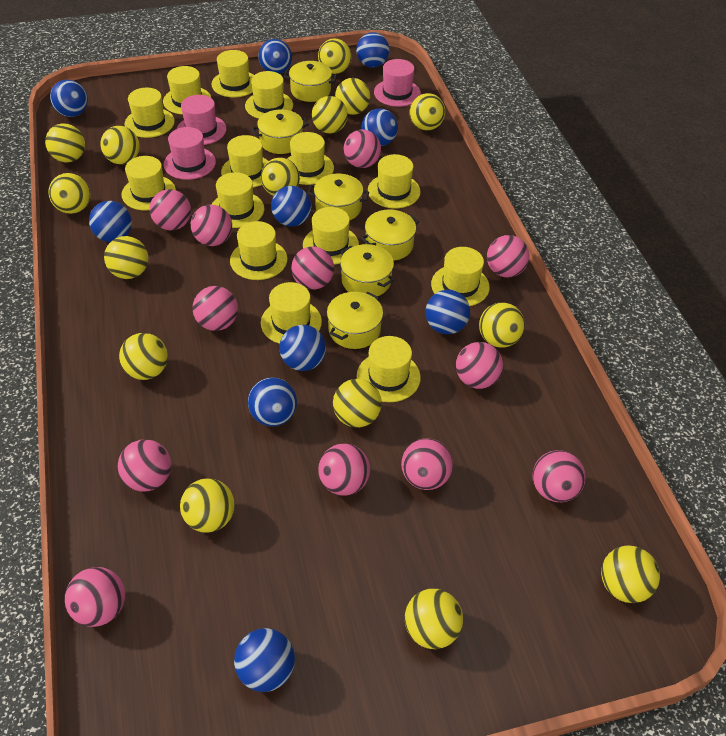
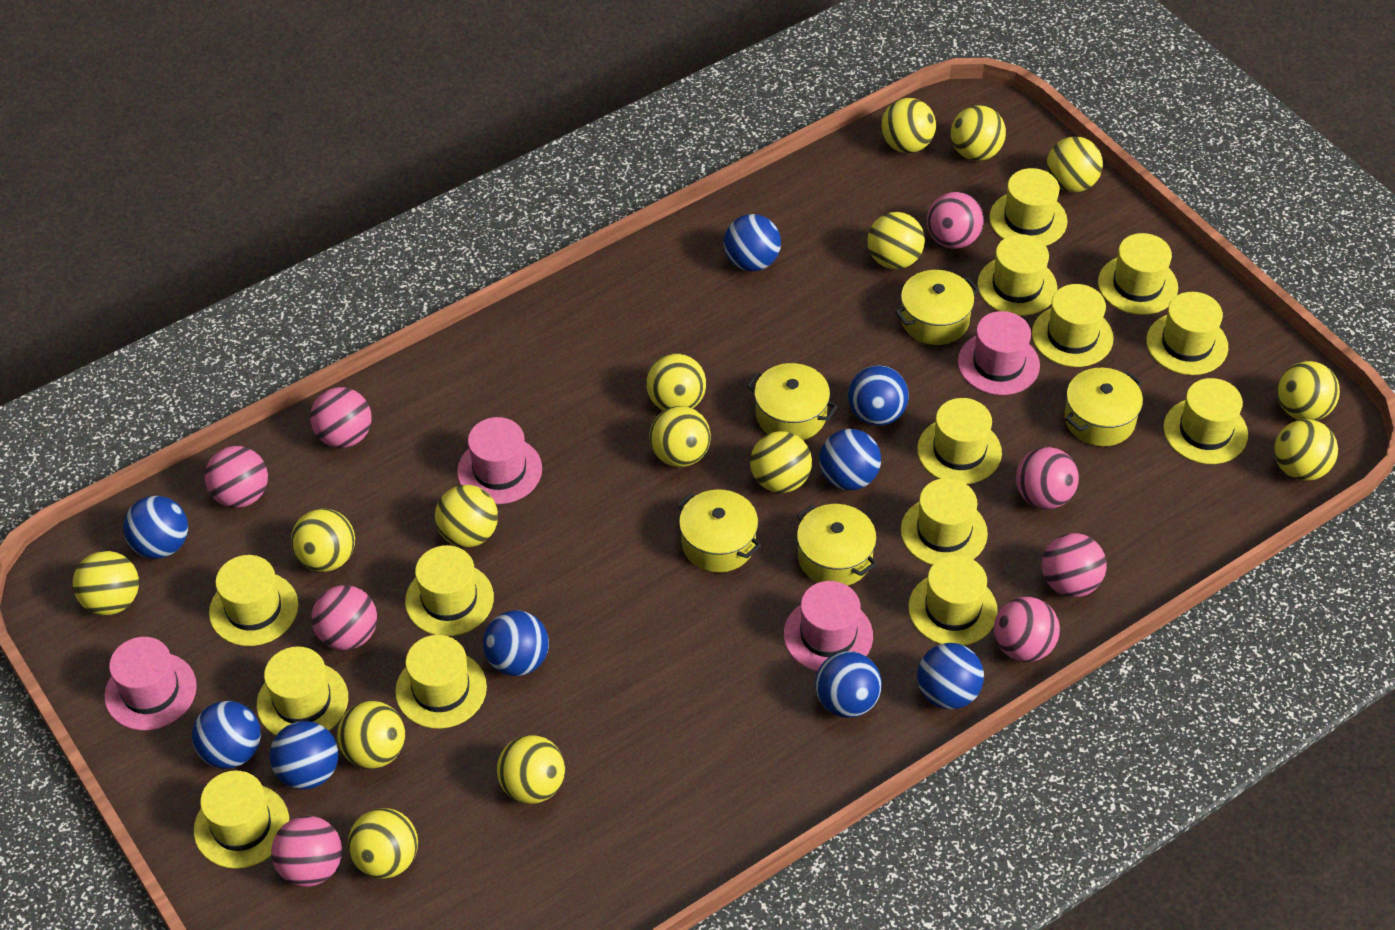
blue ball: 10 -> 9
pink ball: 12 -> 8
pink hat: 3 -> 4
yellow pot: 6 -> 5

